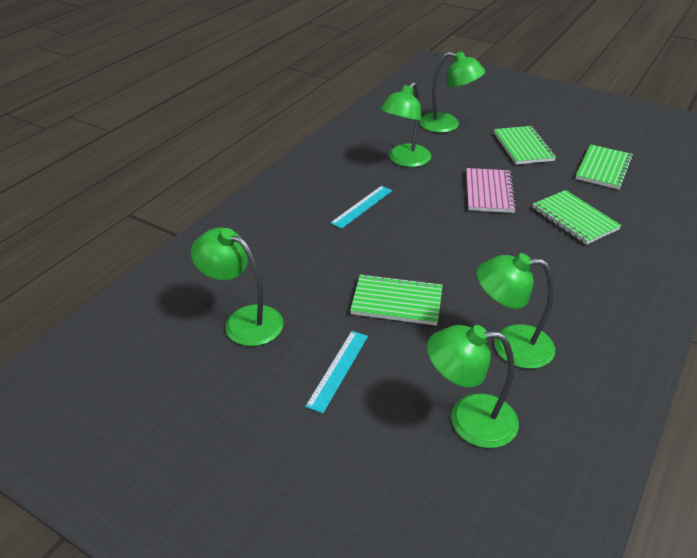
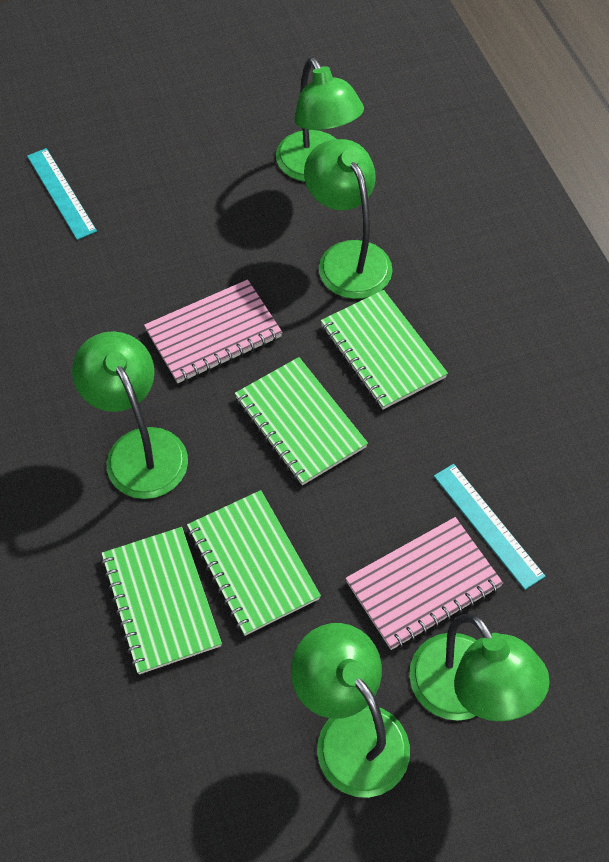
pink notebook: 1 -> 2

